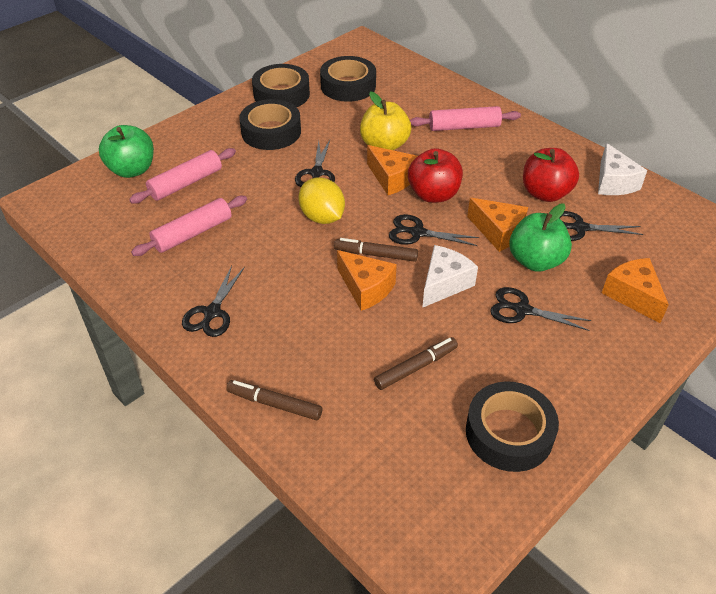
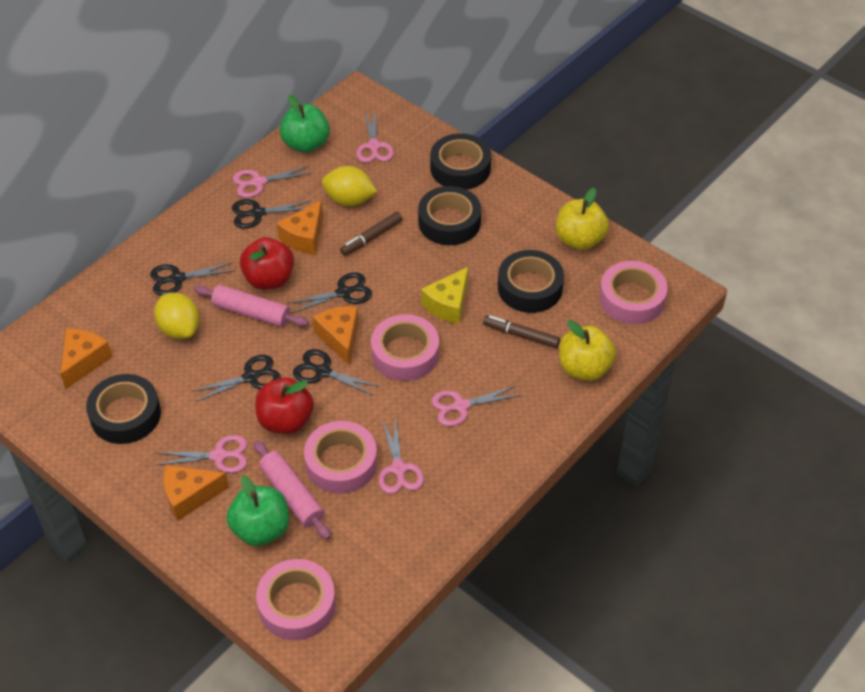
brown marker: 3 -> 2
pink rolling pin: 3 -> 2
pink scissors: 0 -> 5
pink tape: 0 -> 4
white cheese: 2 -> 0
yellow apple: 1 -> 2
yellow cheese: 0 -> 1
yellow lemon: 1 -> 2

